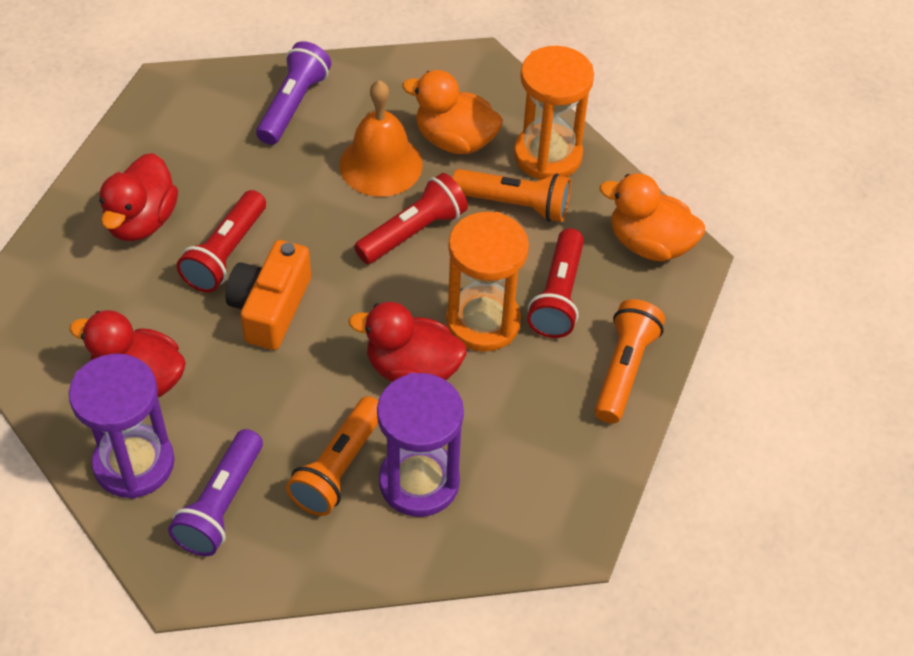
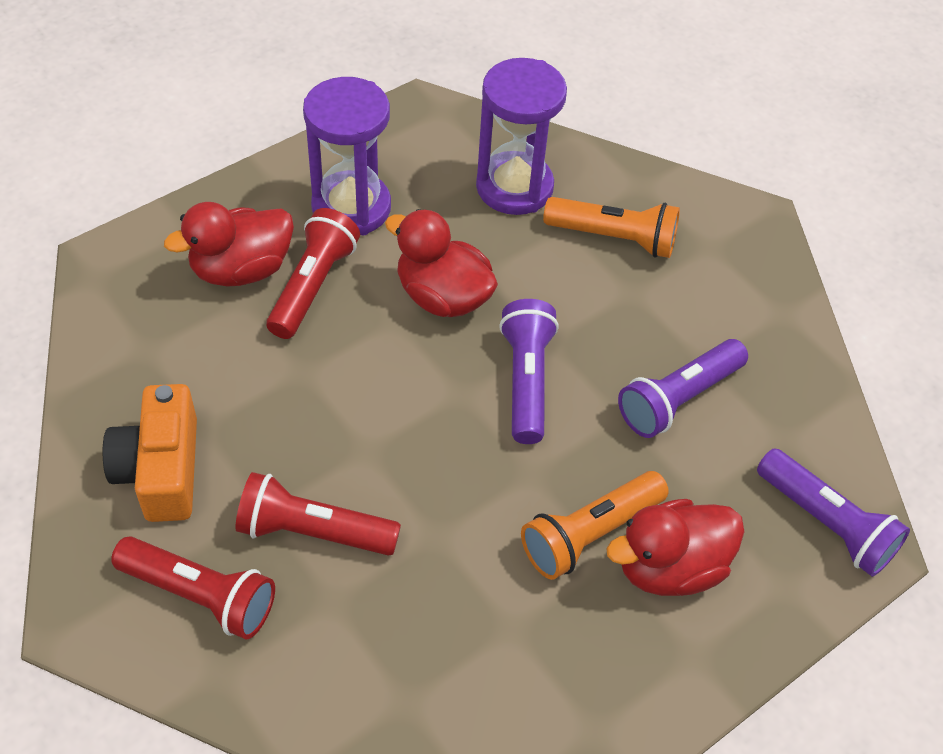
orange bell: 1 -> 0
orange duck: 2 -> 0
orange flashlight: 3 -> 2
orange hourglass: 2 -> 0
purple flashlight: 2 -> 3

